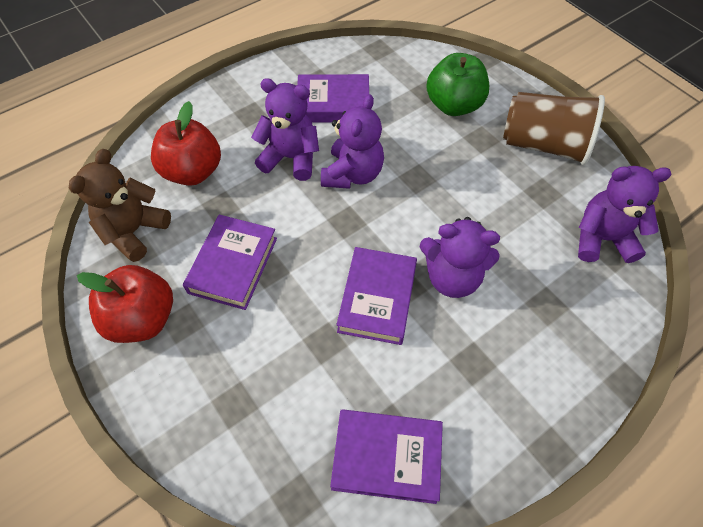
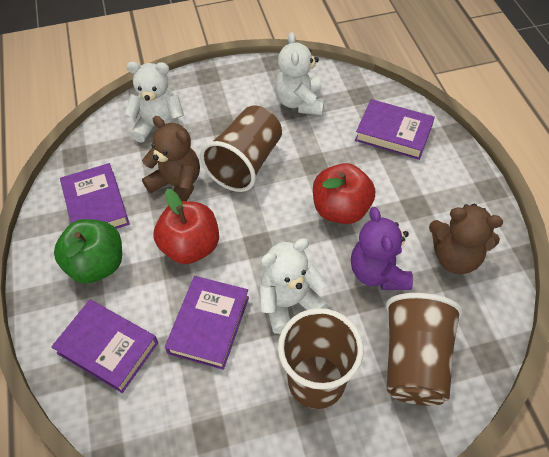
brown cup: 1 -> 3
brown teddy bear: 1 -> 2
purple teddy bear: 4 -> 1
white teddy bear: 0 -> 3

